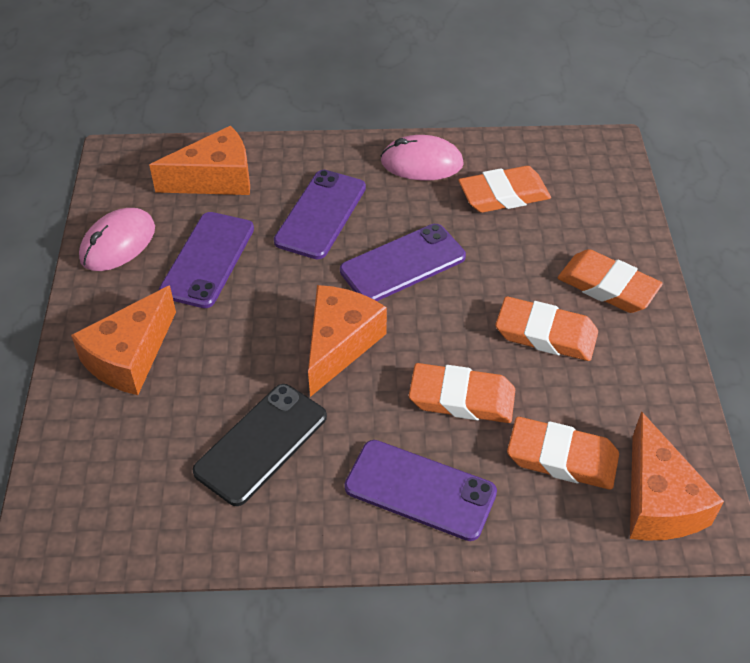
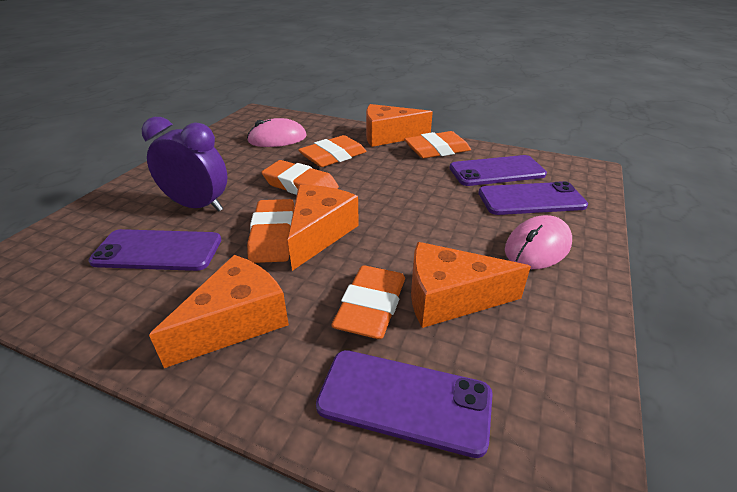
black phone: 1 -> 0
purple clock: 0 -> 1

